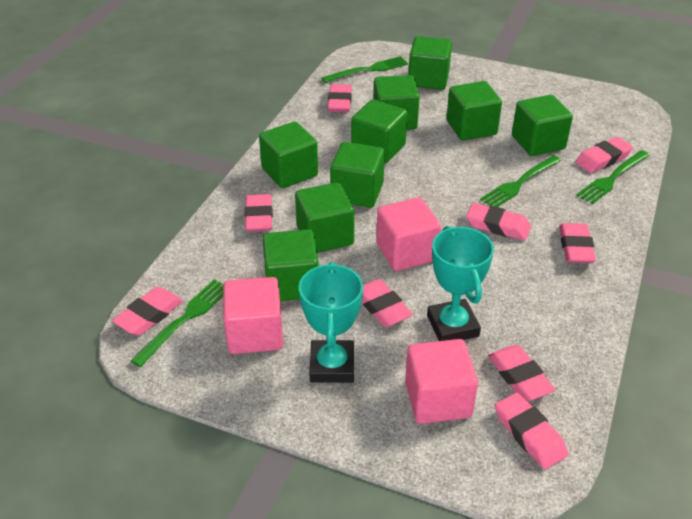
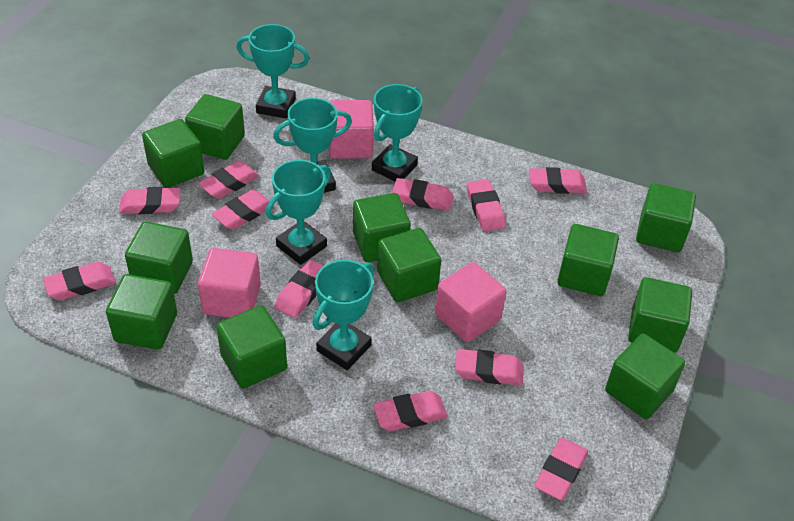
green cube: 9 -> 11
green fork: 4 -> 0
pink eraser: 9 -> 11
turquoise trophy: 2 -> 5

